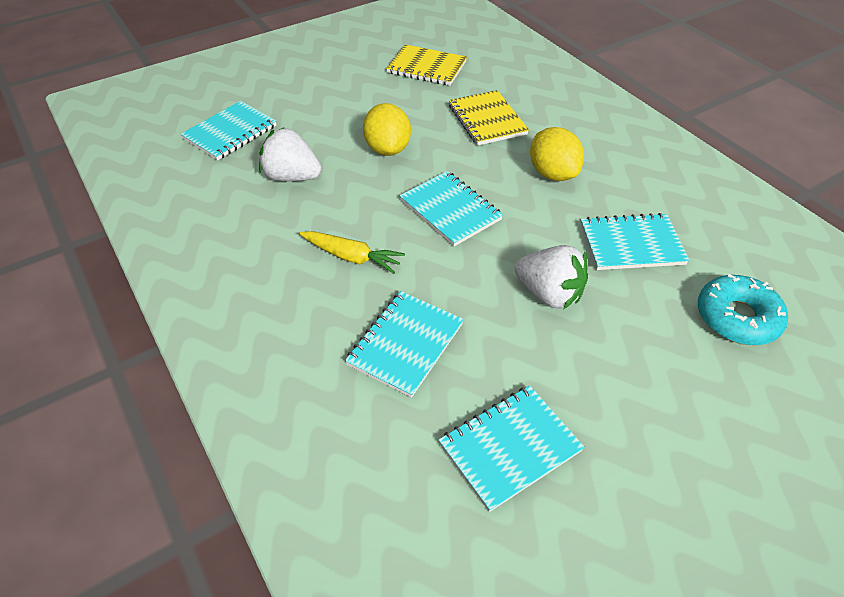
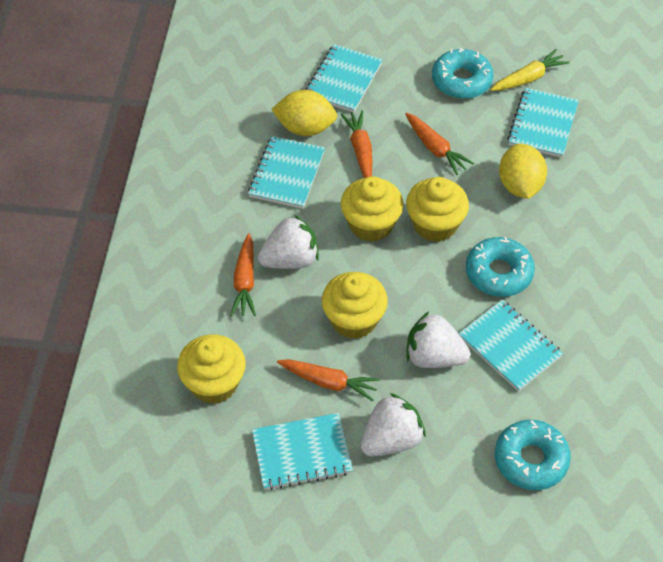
orange carrot: 0 -> 4
turquoise donut: 1 -> 3
white strawberry: 2 -> 3
yellow cupcake: 0 -> 4
yellow notebook: 2 -> 0

